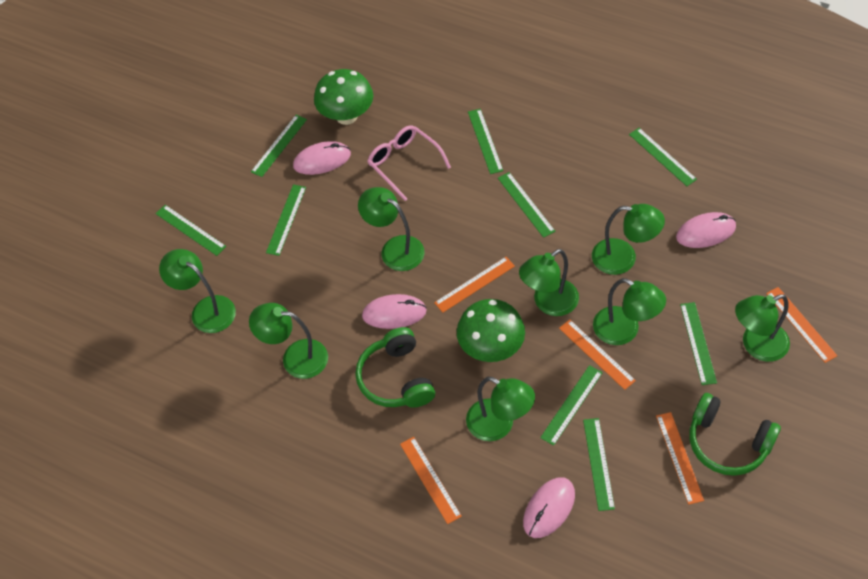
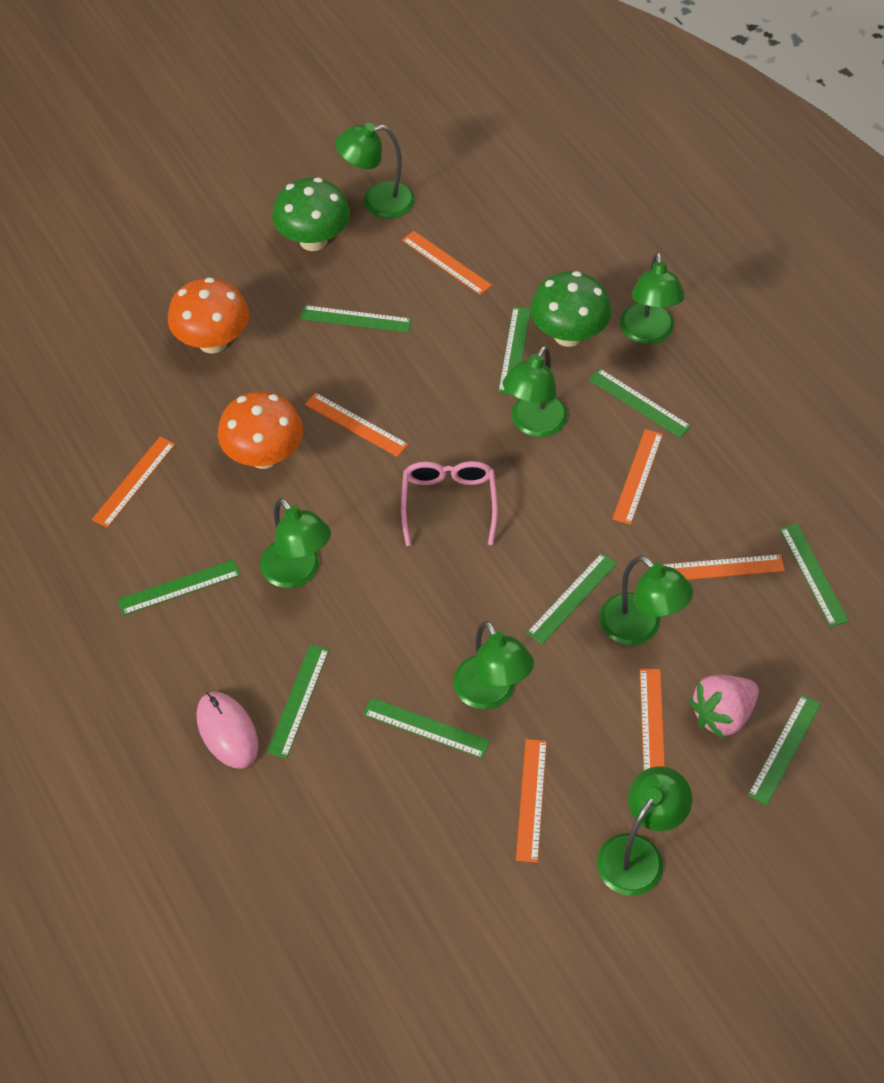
green headphones: 2 -> 0
green lamp: 8 -> 7
orange mushroom: 0 -> 2
orange ruler: 5 -> 7
pink mouse: 4 -> 1
pink strawberry: 0 -> 1

